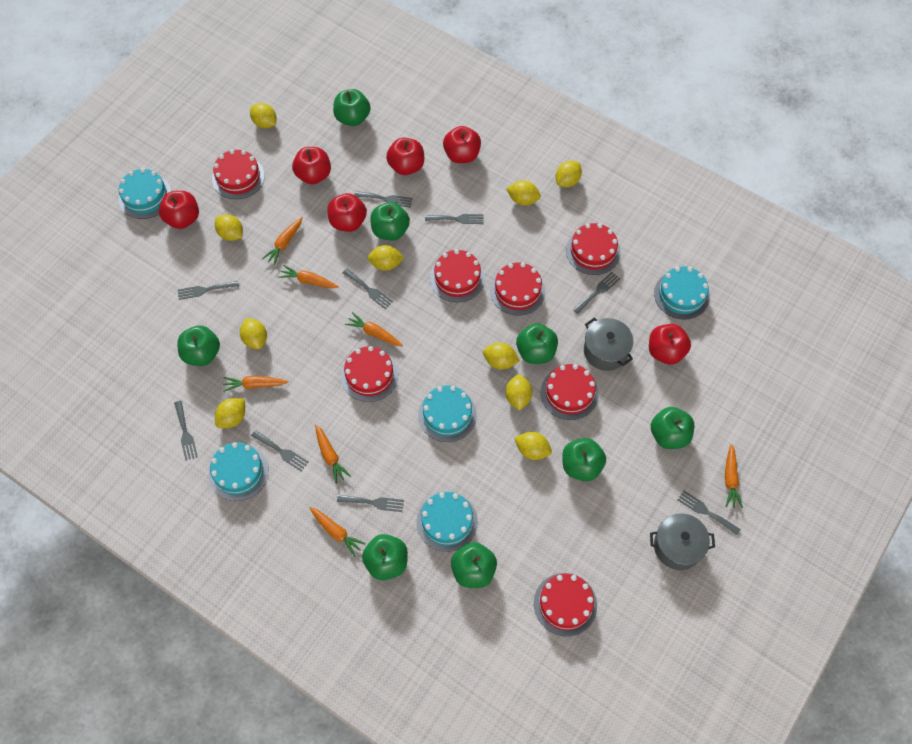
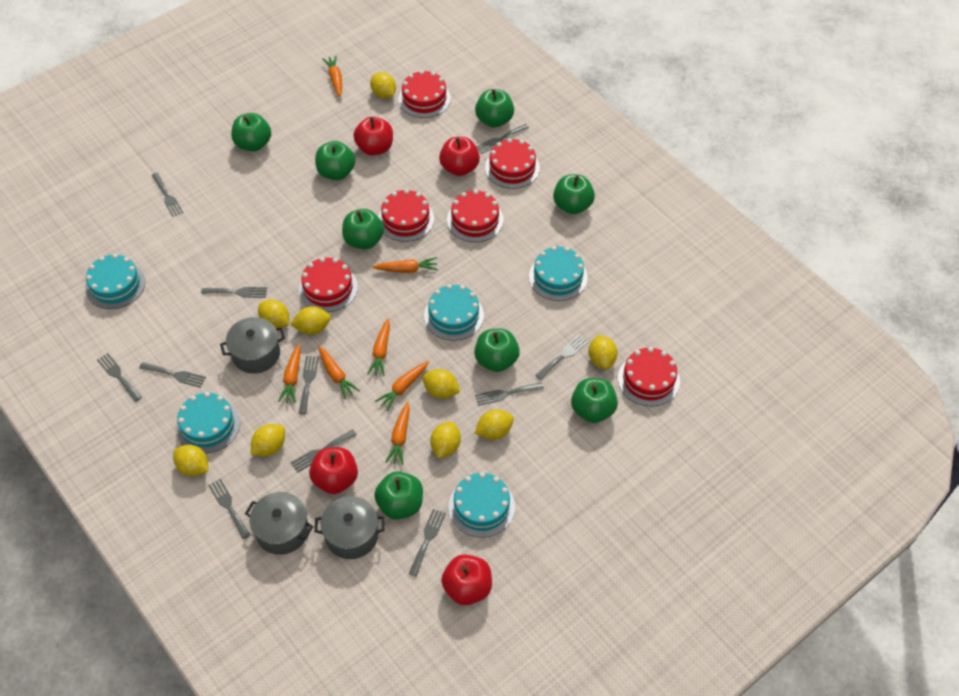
grey fork: 9 -> 11
grey pot: 2 -> 3
red apple: 6 -> 4
red cake: 7 -> 6
yellow lemon: 10 -> 9

